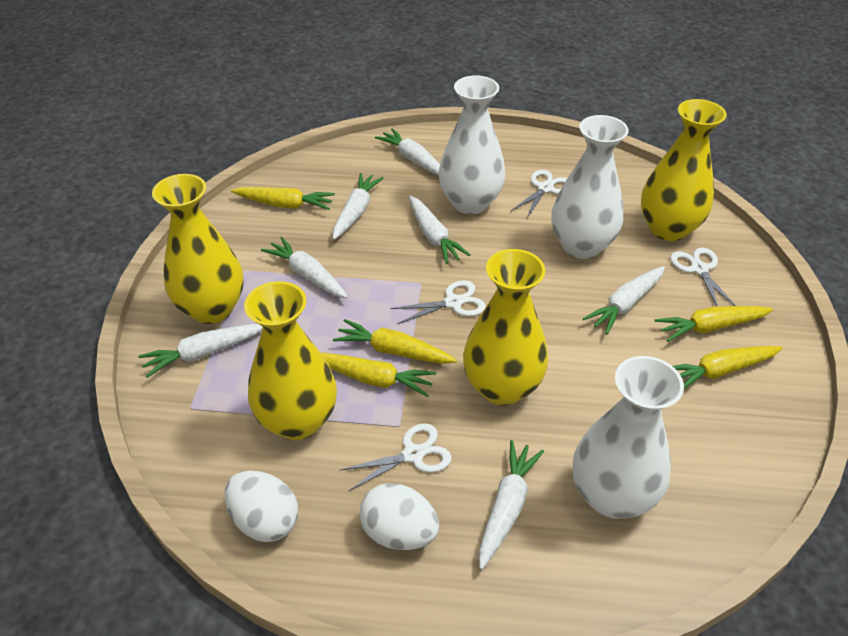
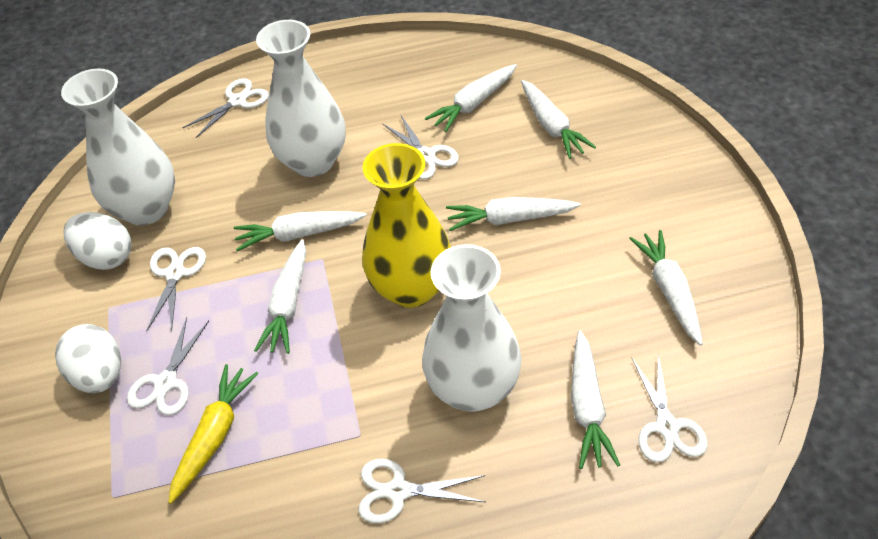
white scissors: 4 -> 6
yellow carrot: 5 -> 1
yellow vase: 4 -> 1

